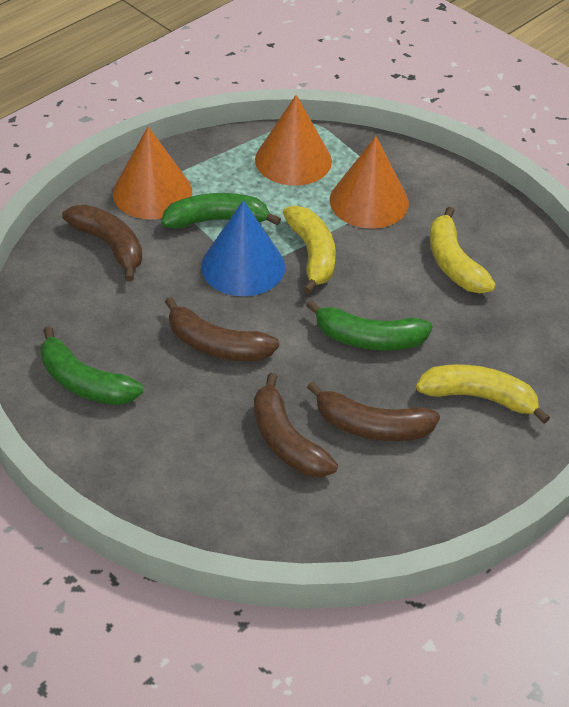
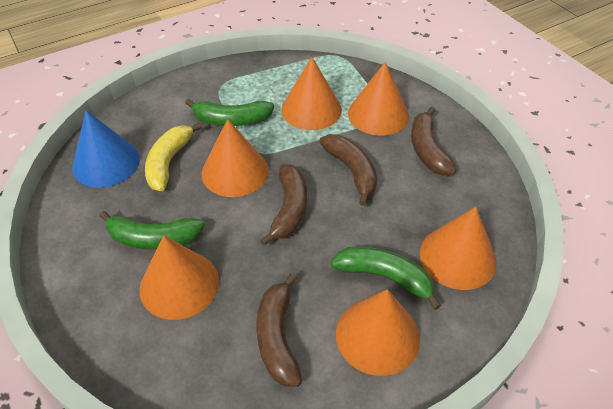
orange cone: 3 -> 6
yellow banana: 3 -> 1

